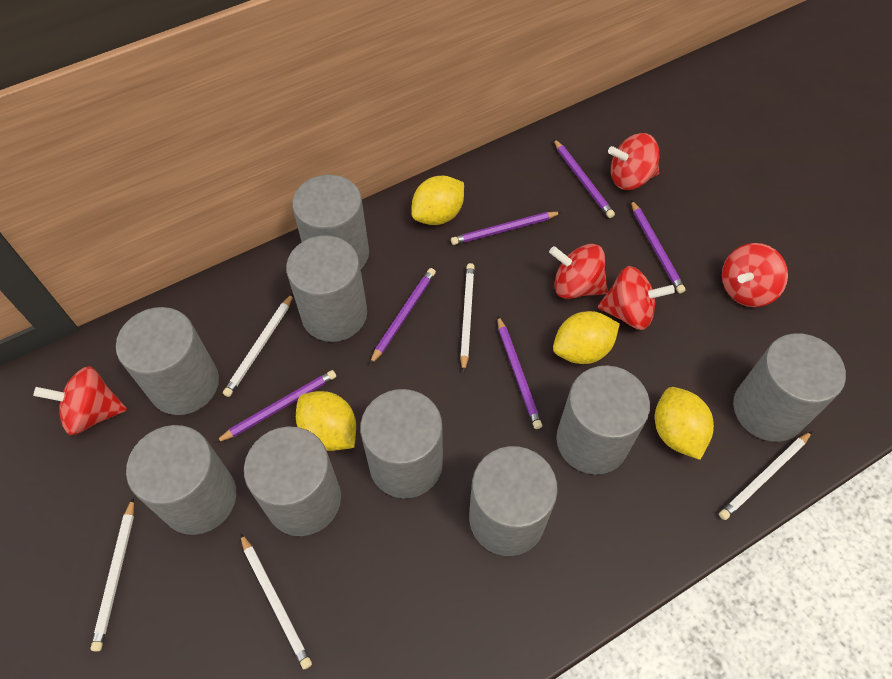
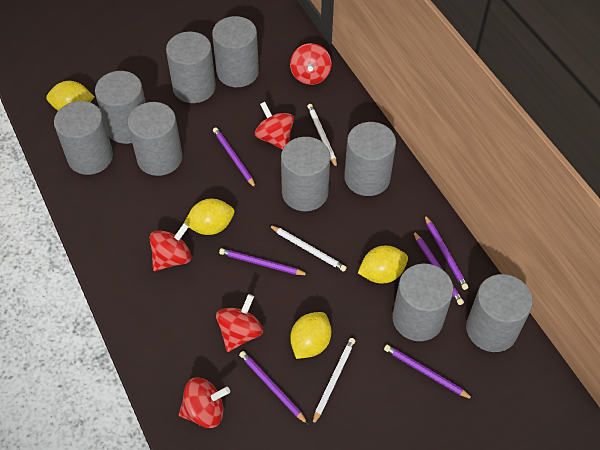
white pencil: 5 -> 3

